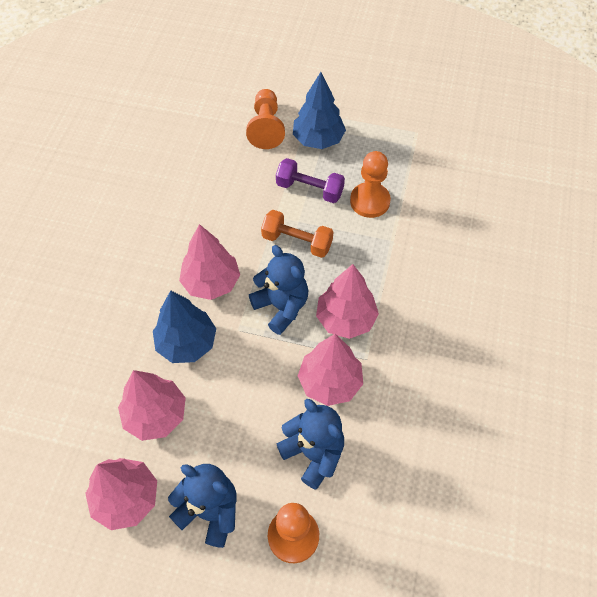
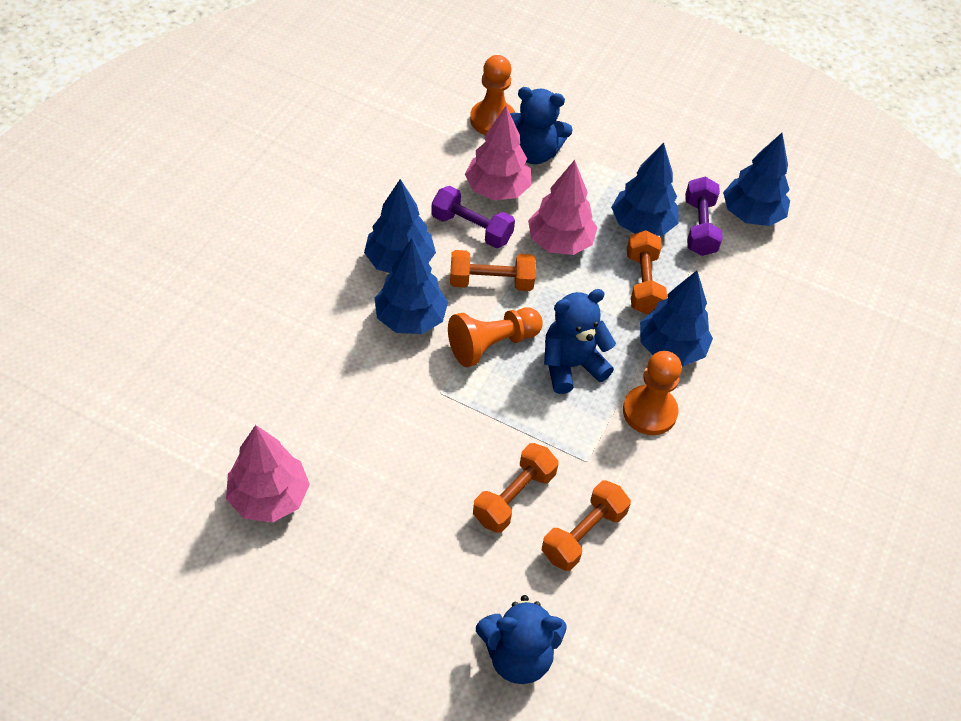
blue tree: 2 -> 5
orange dumbbell: 1 -> 4
pink tree: 5 -> 3
purple dumbbell: 1 -> 2

